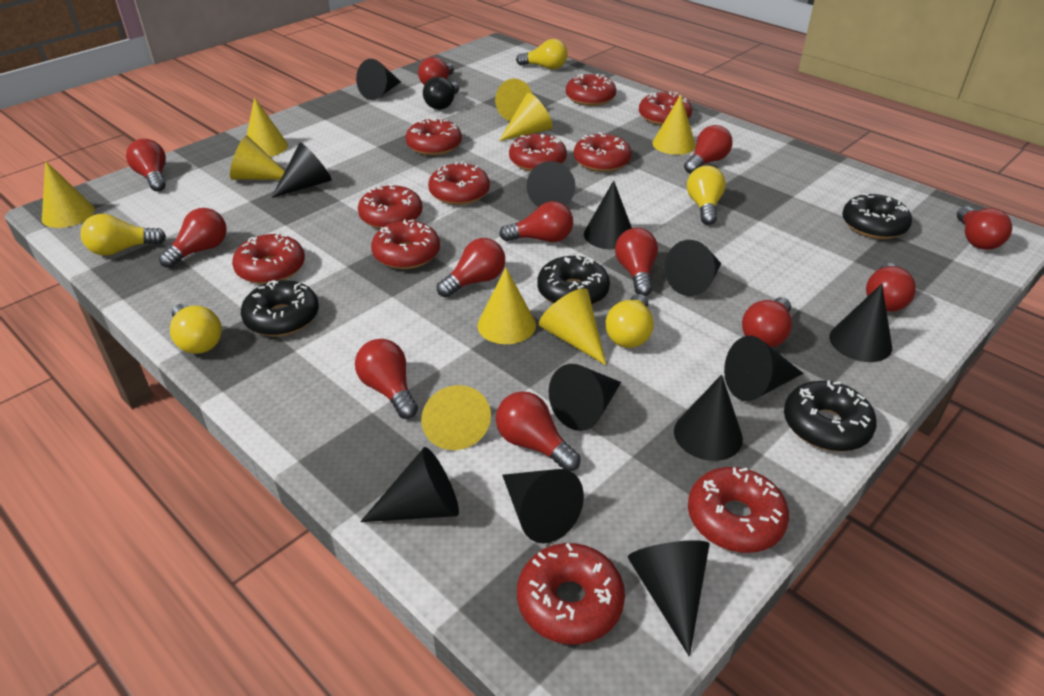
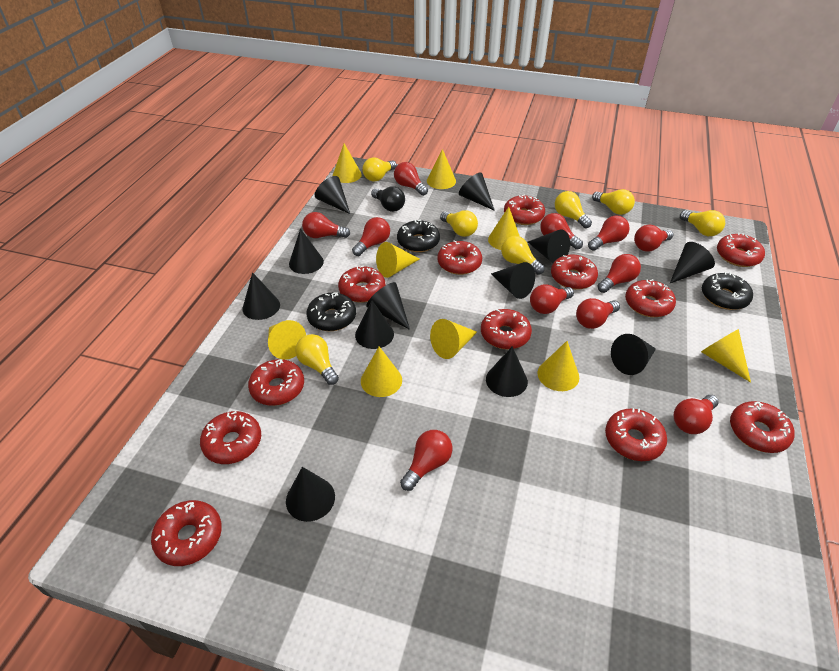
black donut: 4 -> 3
red donut: 11 -> 12
red light bulb: 12 -> 11
yellow light bulb: 5 -> 7

